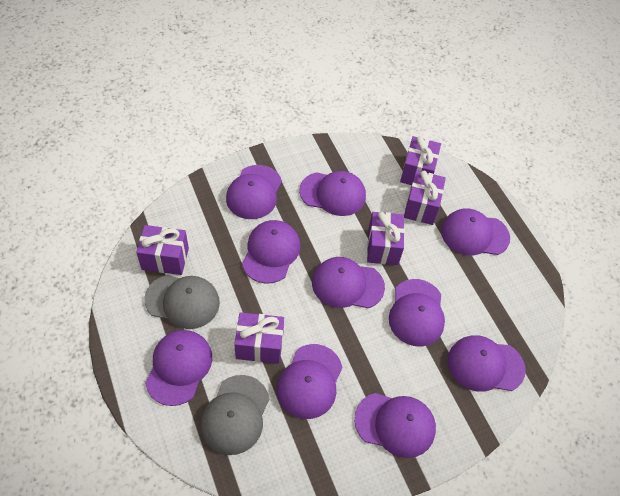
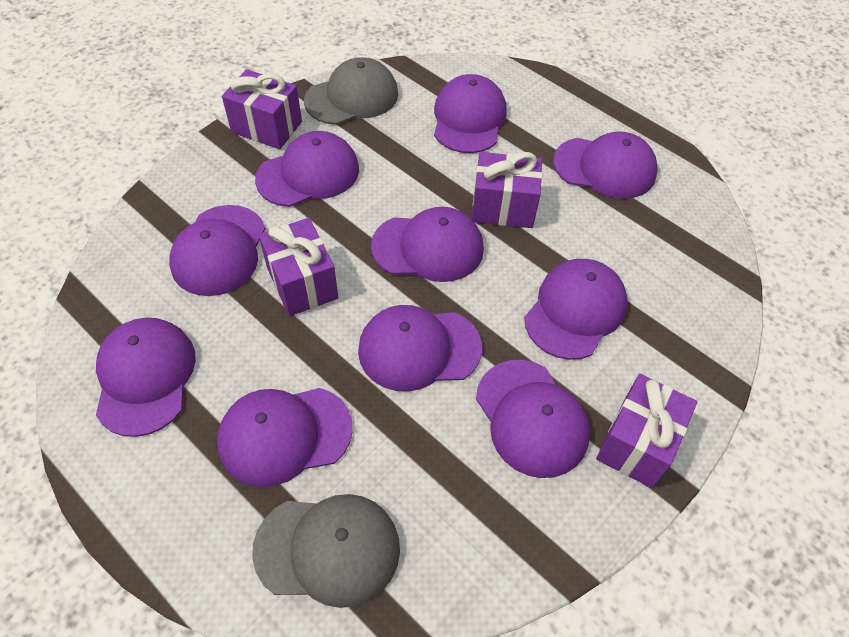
purple gift: 5 -> 4

